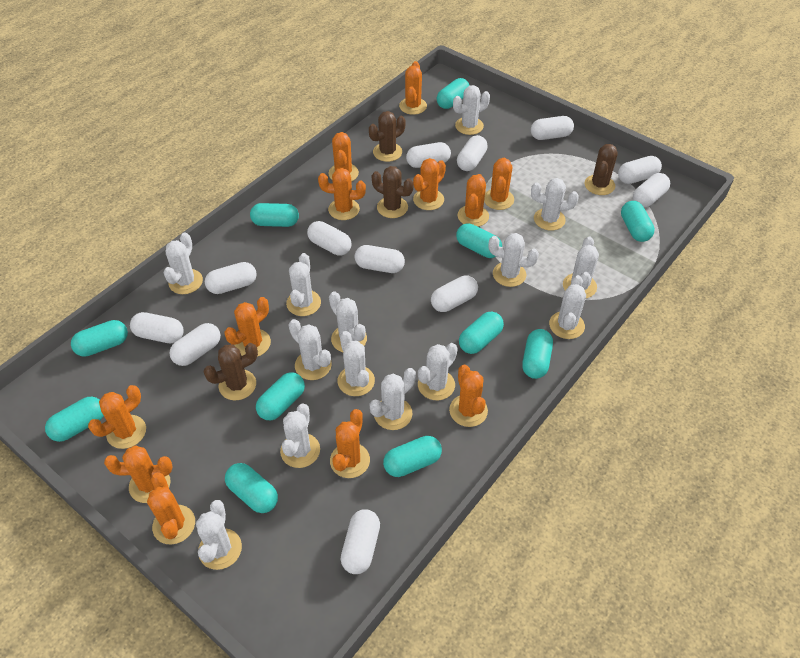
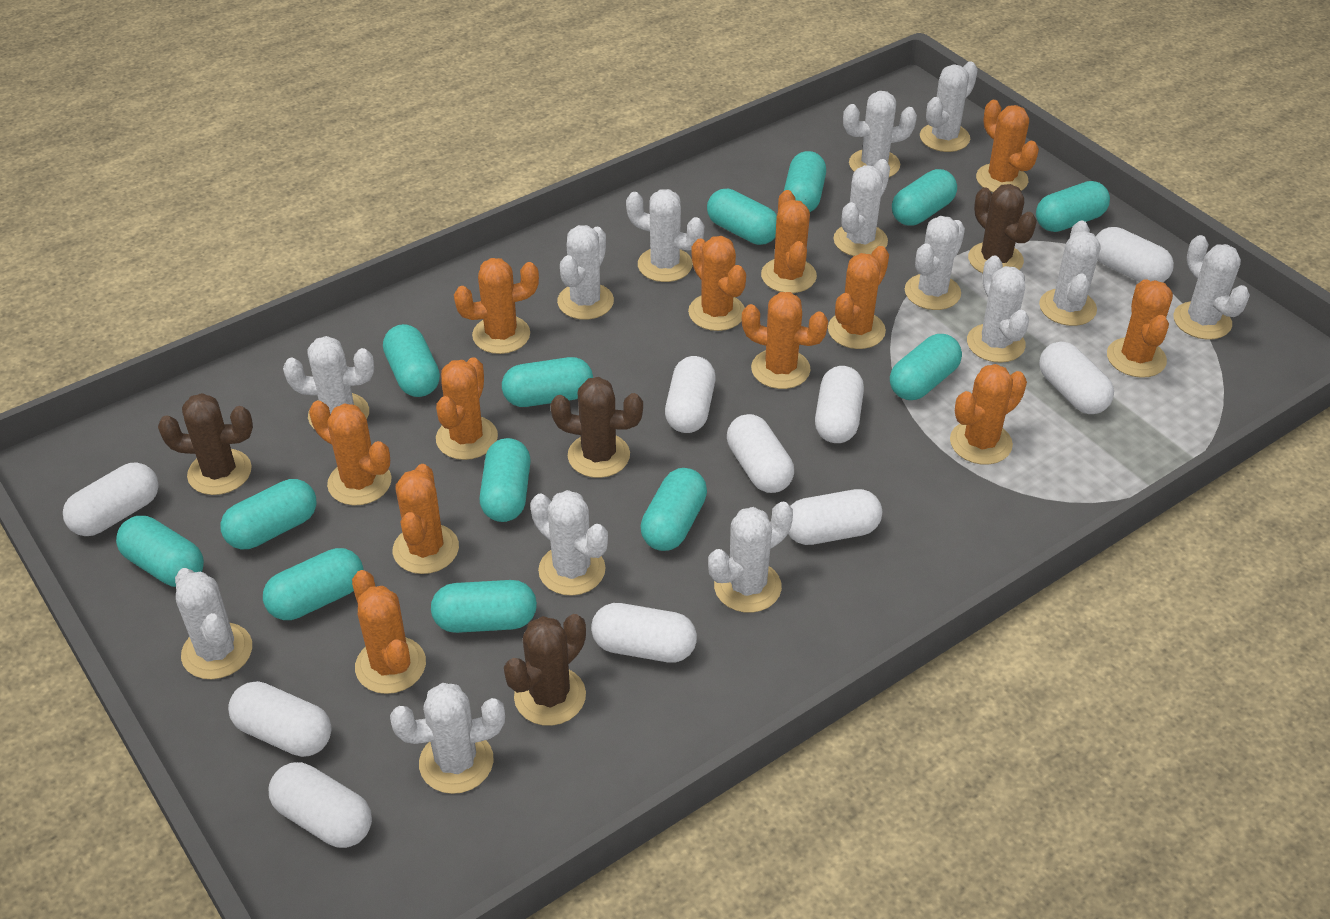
turquoise capsule: 11 -> 13
white capsule: 12 -> 10

